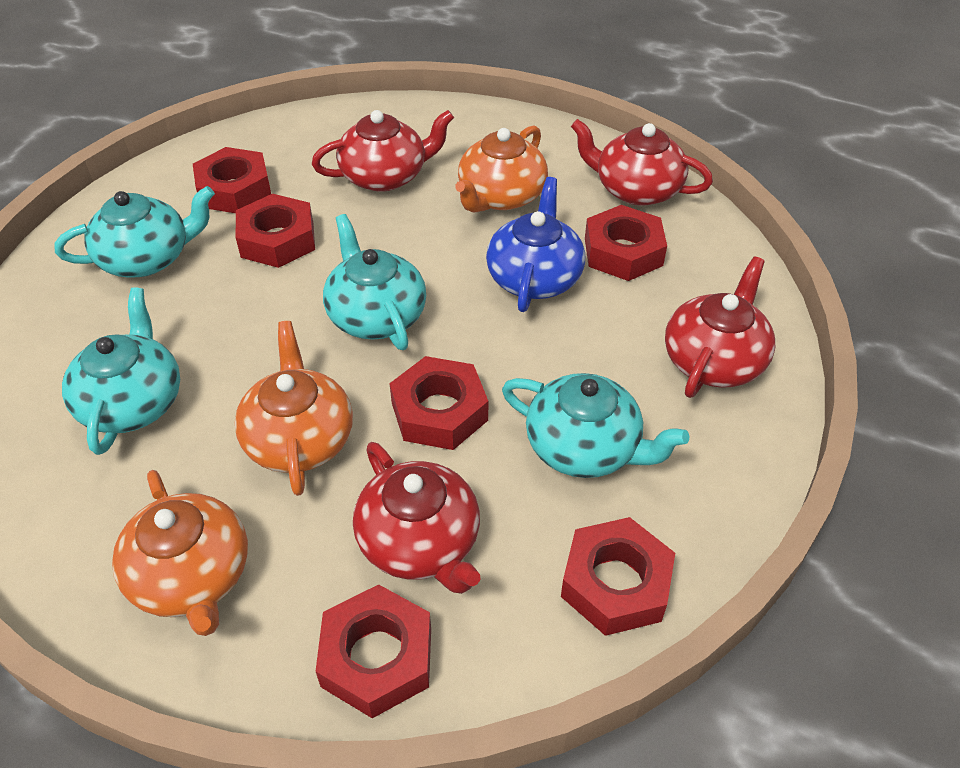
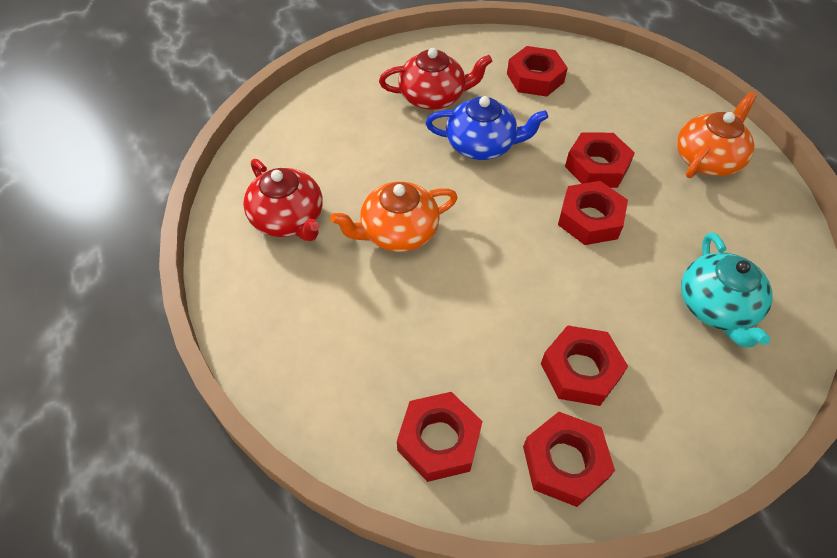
orange teapot: 3 -> 2
red teapot: 4 -> 2
turquoise teapot: 4 -> 1

